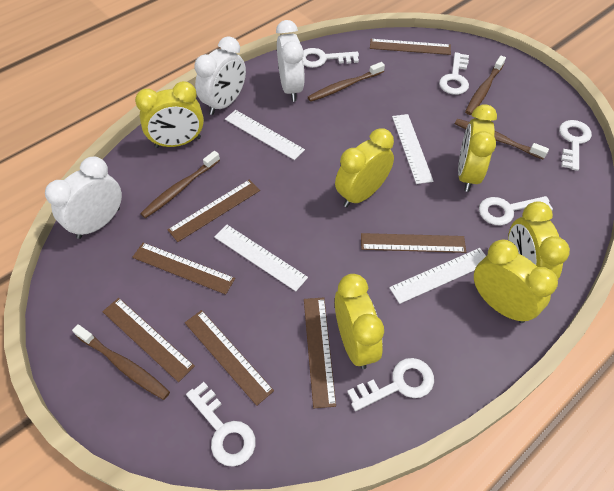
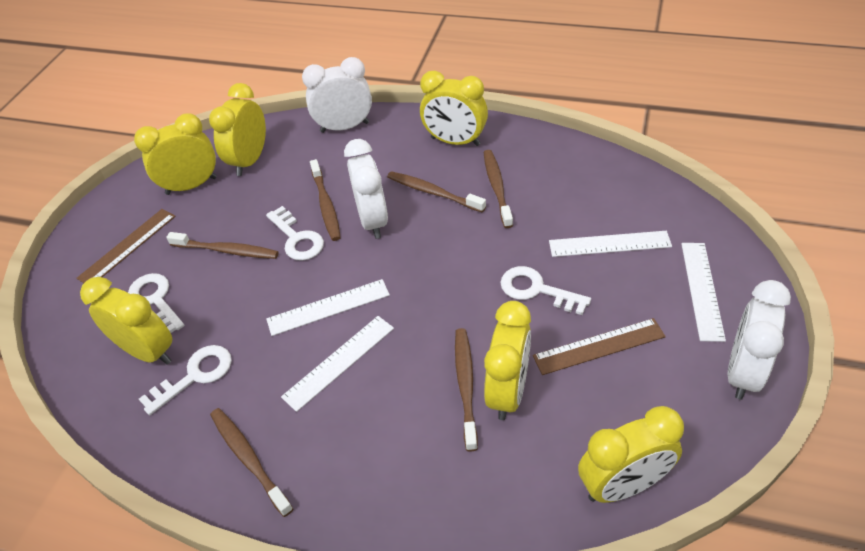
brown ruler: 7 -> 2
brown toothbrush: 5 -> 6
white key: 6 -> 4

